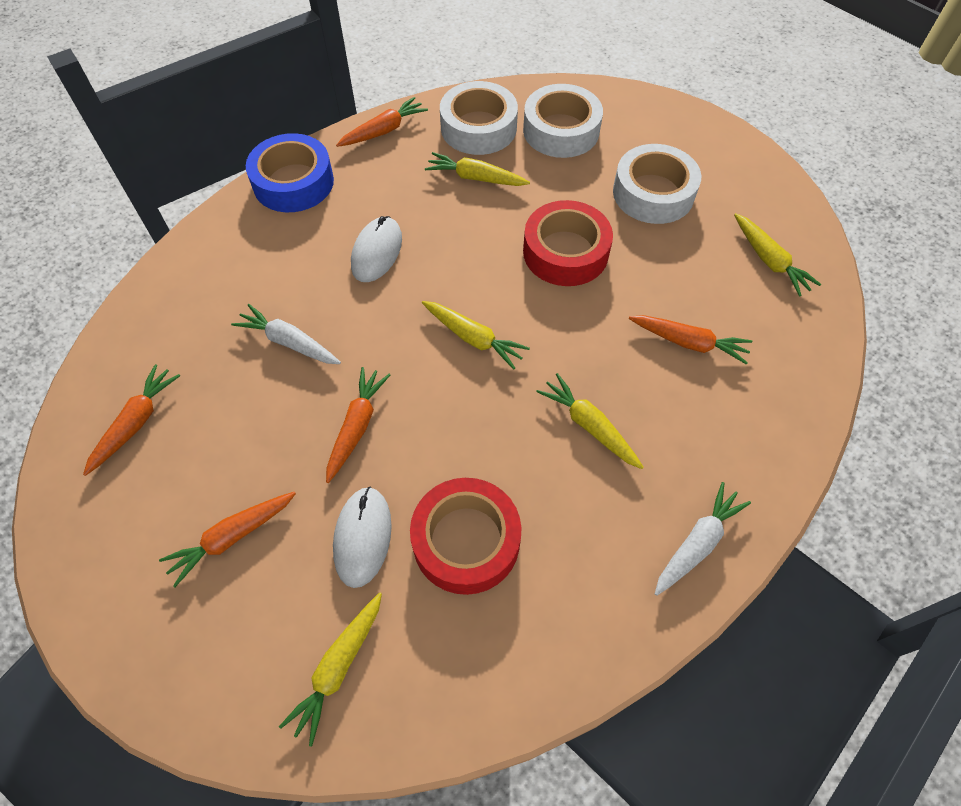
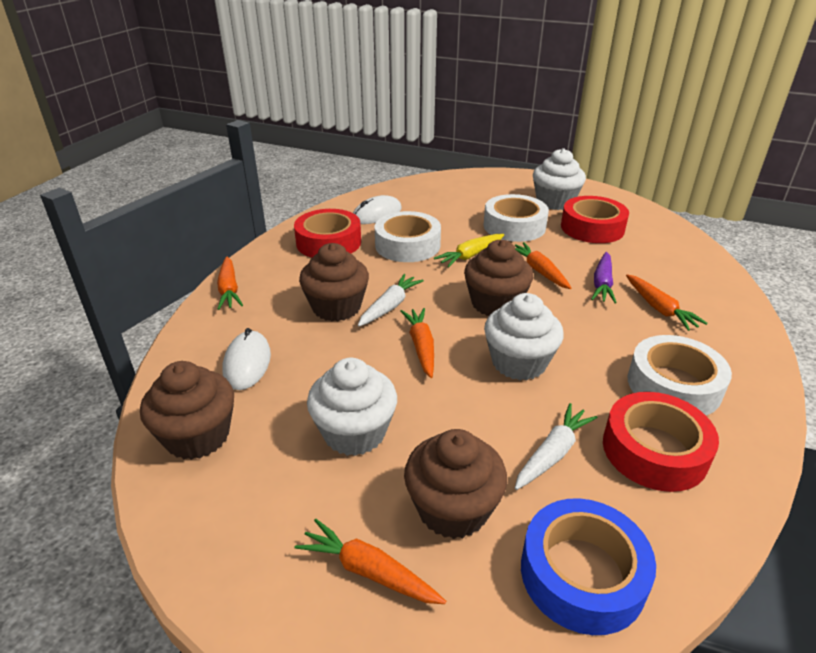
brown cupcake: 0 -> 4
purple carrot: 0 -> 1
red tape: 2 -> 3
white cupcake: 0 -> 3
yellow carrot: 5 -> 1

